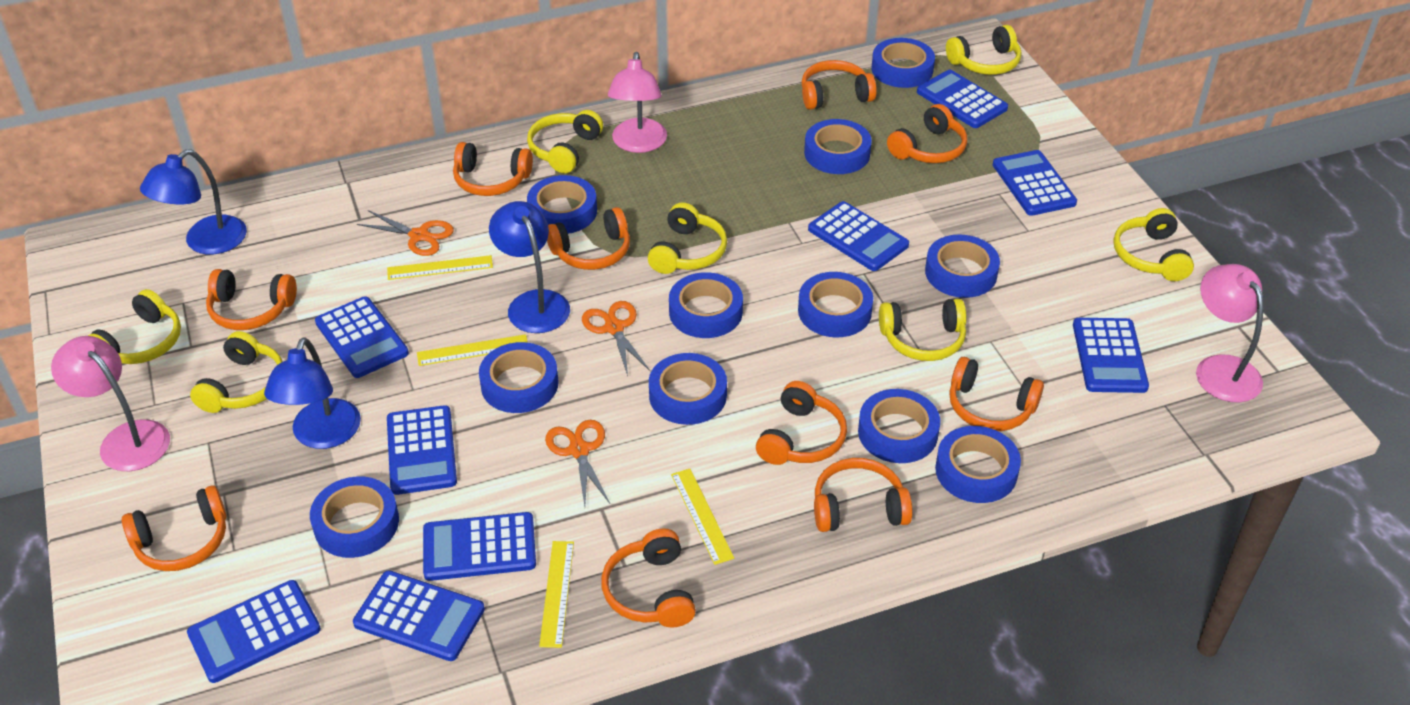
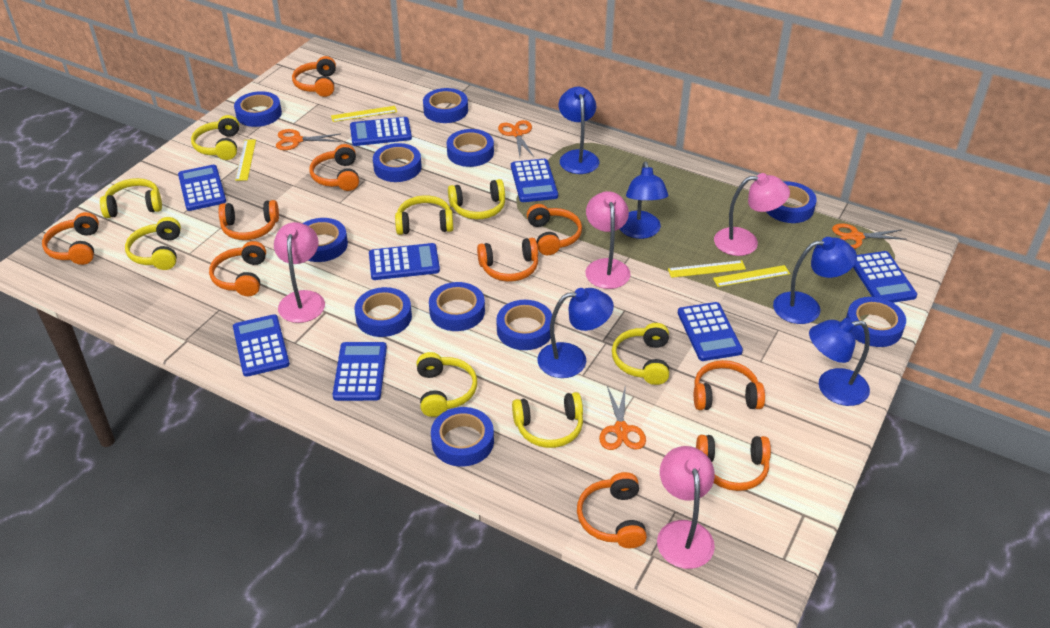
blue calculator: 9 -> 8
blue lamp: 3 -> 5
orange scissors: 3 -> 4
pink lamp: 3 -> 4
yellow headphones: 7 -> 8

